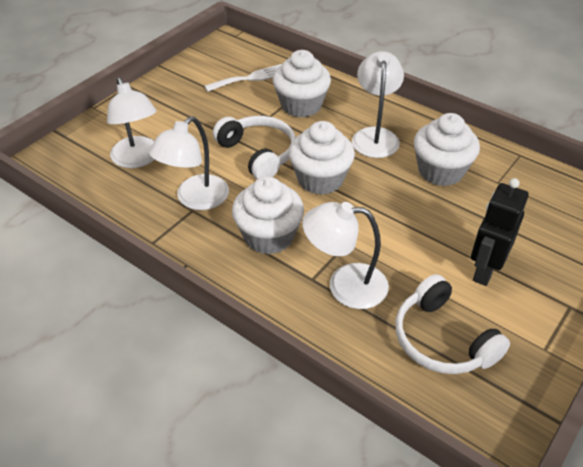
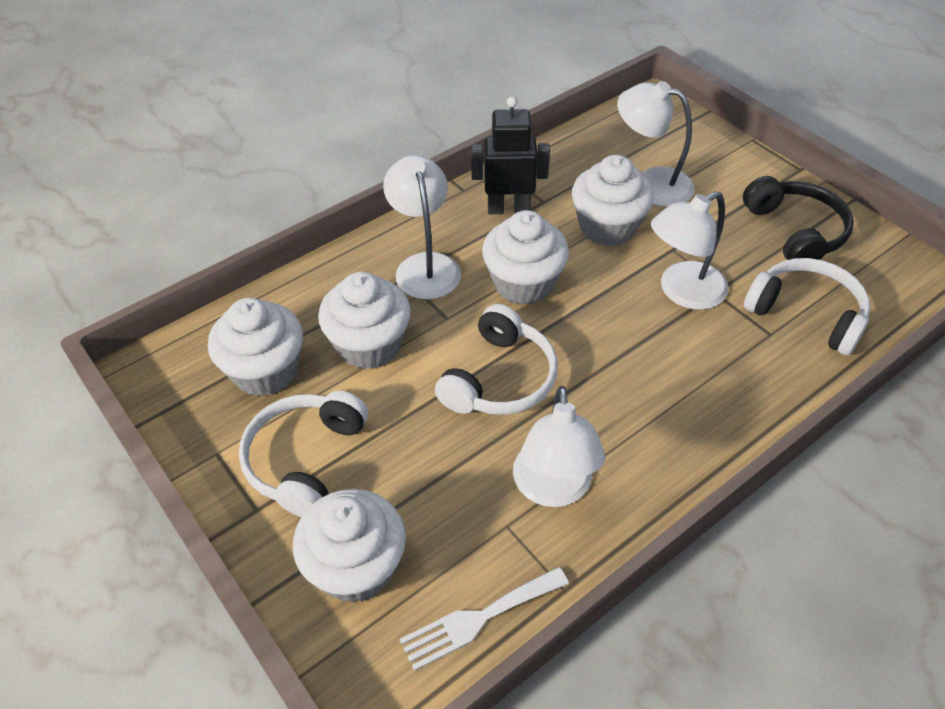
black headphones: 0 -> 1
white cupcake: 4 -> 5
white headphones: 2 -> 3

